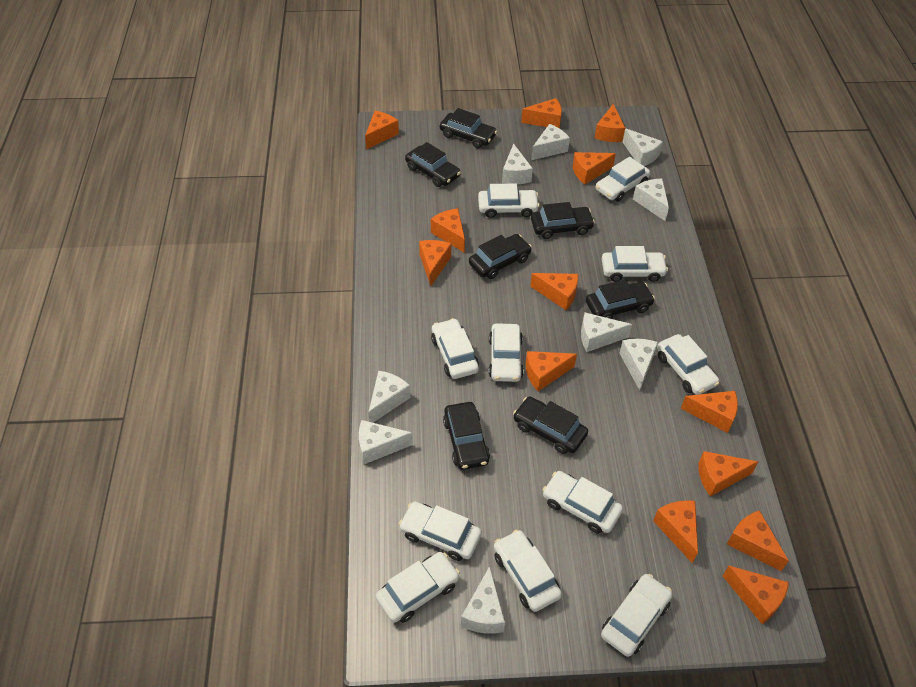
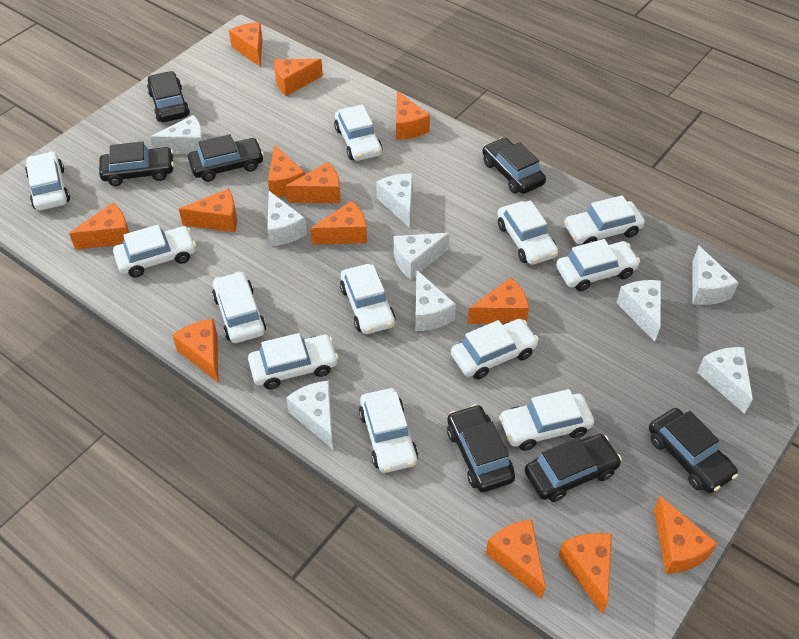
white car: 11 -> 12

